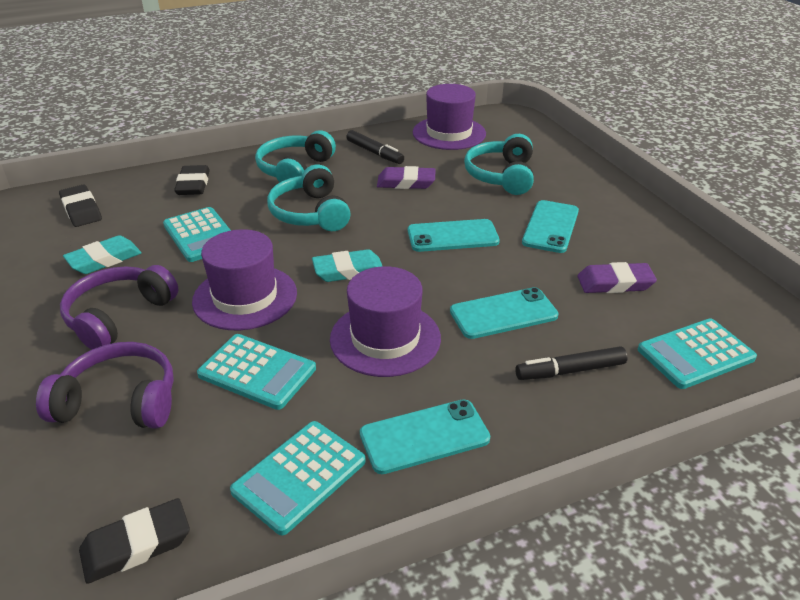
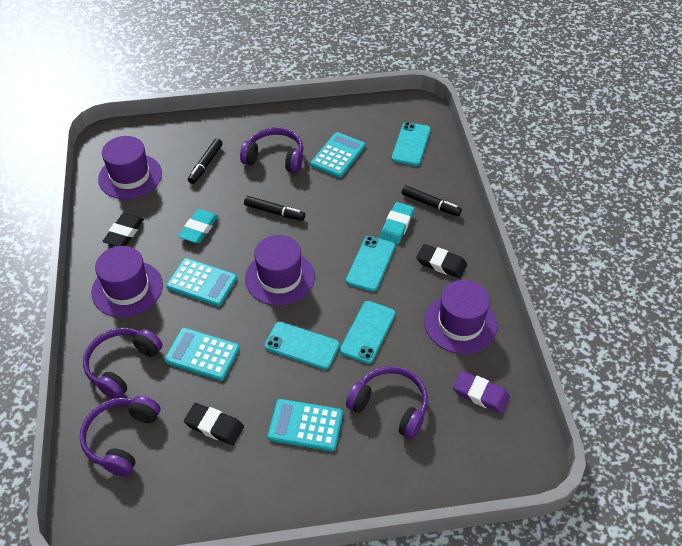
black marker: 2 -> 3
purple eraser: 2 -> 1
purple hat: 3 -> 4
purple headphones: 2 -> 4
turquoise headphones: 3 -> 0

